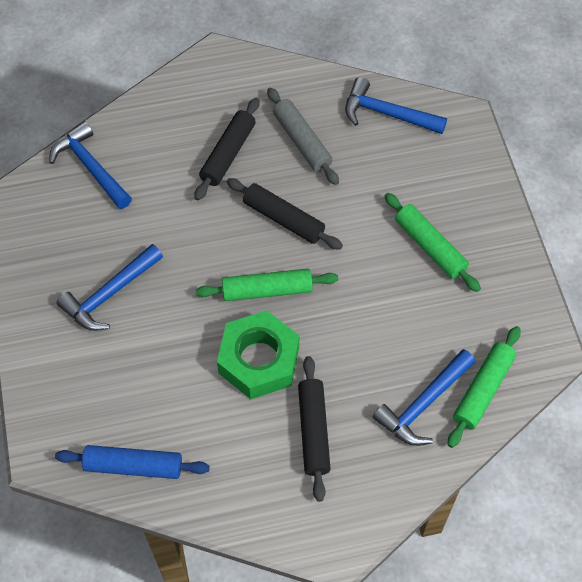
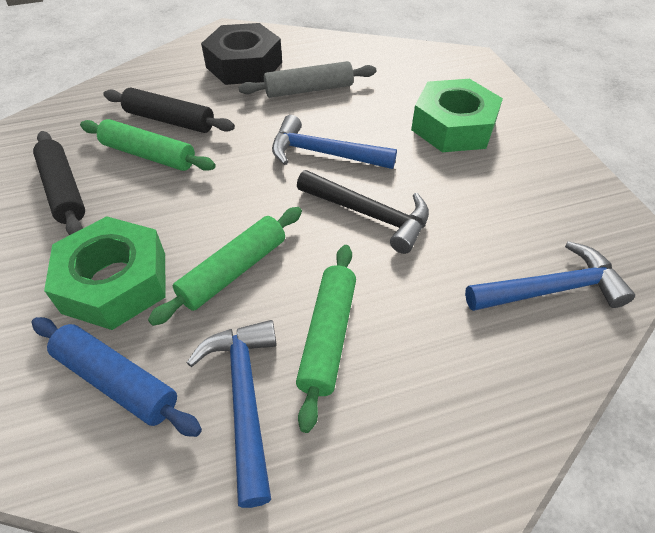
black hammer: 0 -> 1
black nut: 0 -> 1
black rolling pin: 3 -> 2
blue hammer: 4 -> 3
green nut: 1 -> 2

